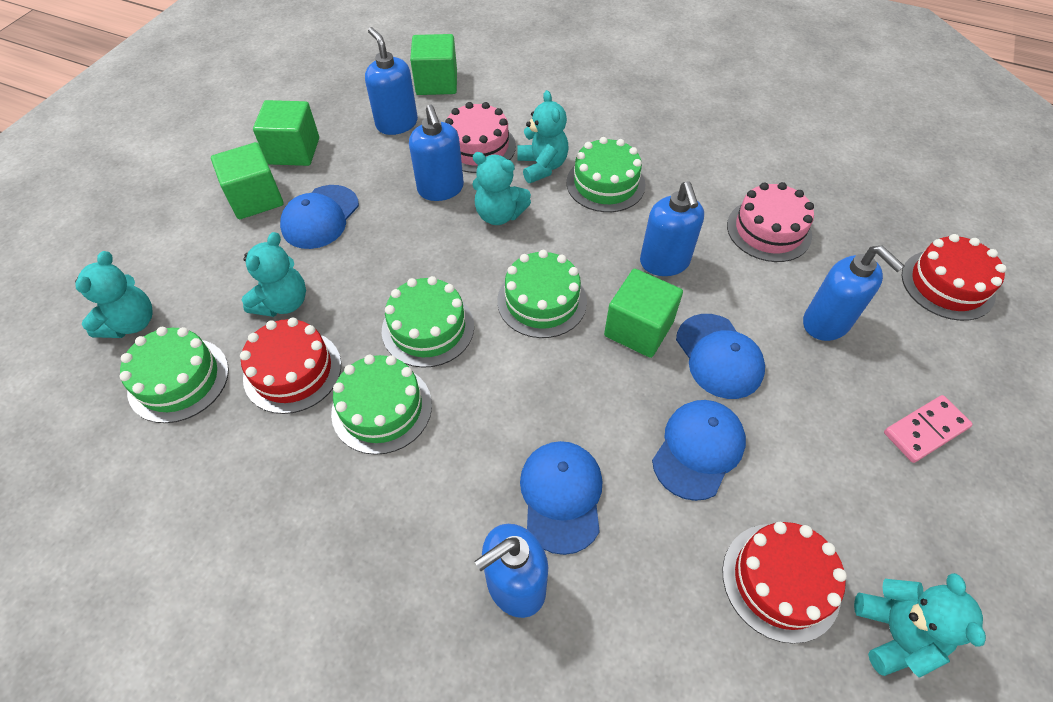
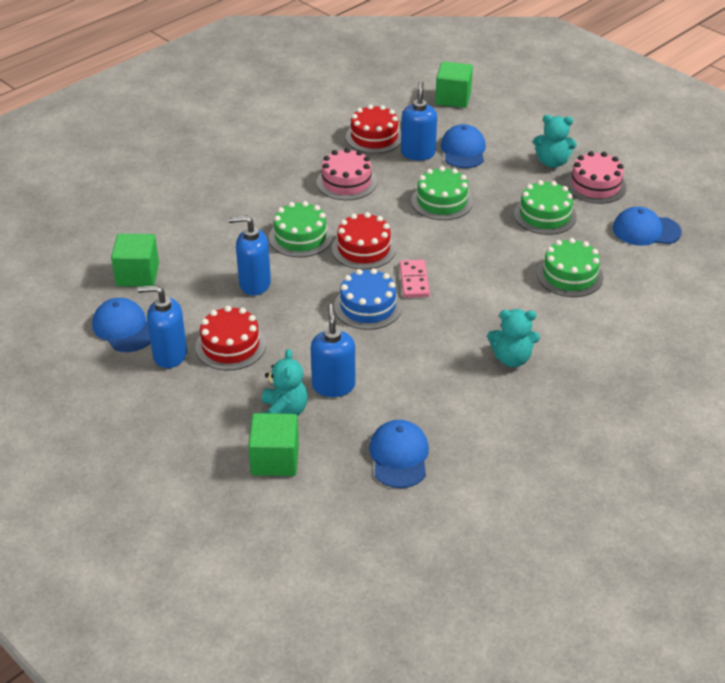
blue cake: 0 -> 1
blue soap dispenser: 5 -> 4
green cake: 5 -> 4
green cube: 4 -> 3
turquoise teddy bear: 5 -> 3

